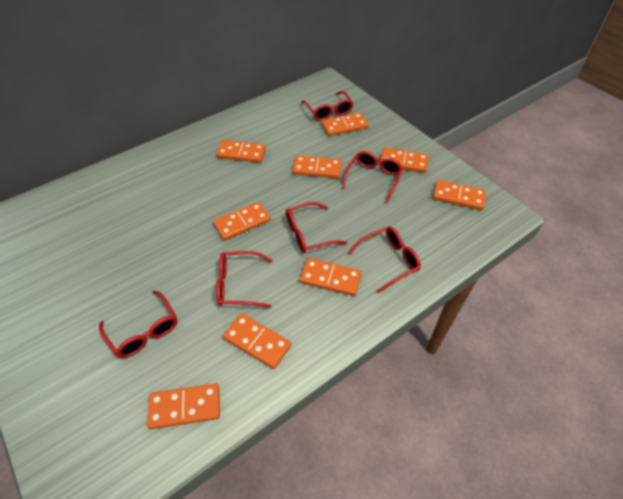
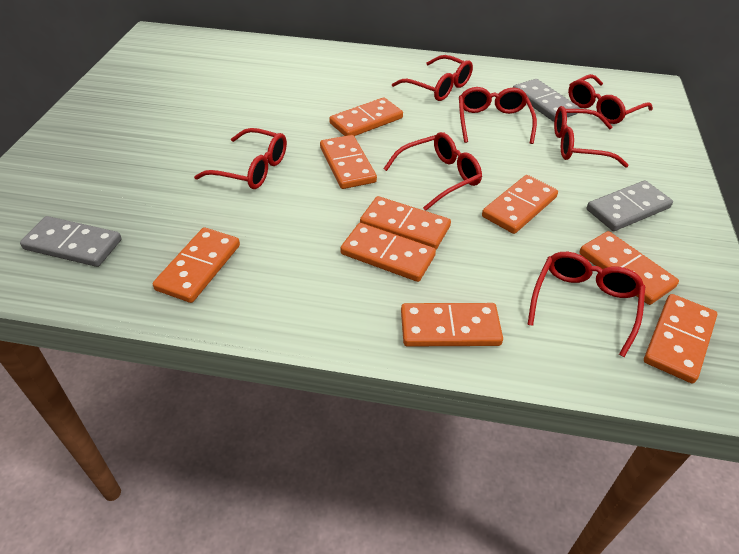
grey domino: 0 -> 3
red glasses: 6 -> 7

